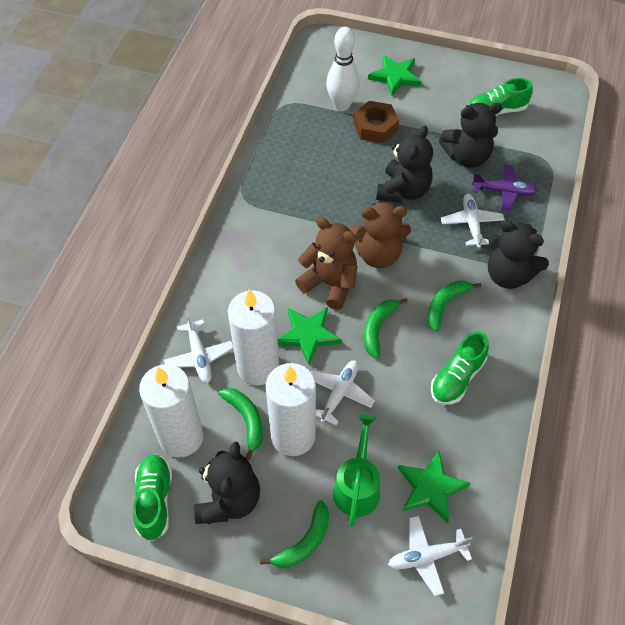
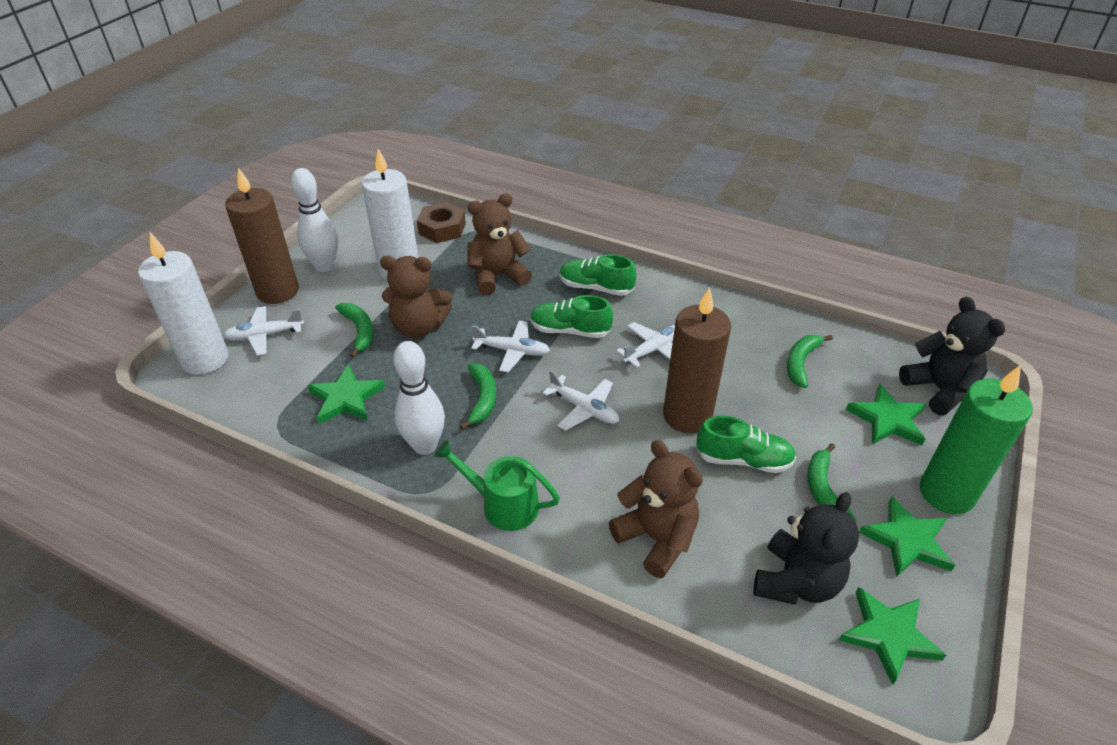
black teddy bear: 4 -> 2
brown candle: 0 -> 2
brown teddy bear: 2 -> 3
green candle: 0 -> 1
green star: 3 -> 4
purple plane: 1 -> 0
white bowling pin: 1 -> 2
white candle: 3 -> 2

